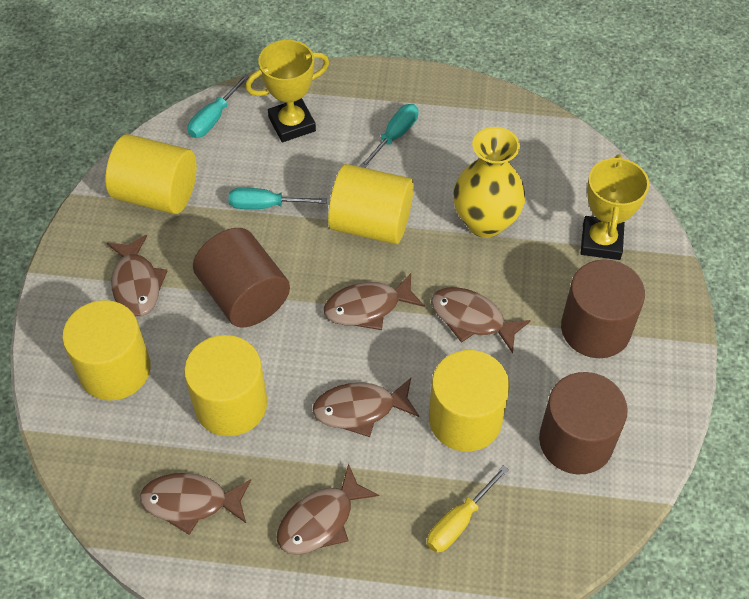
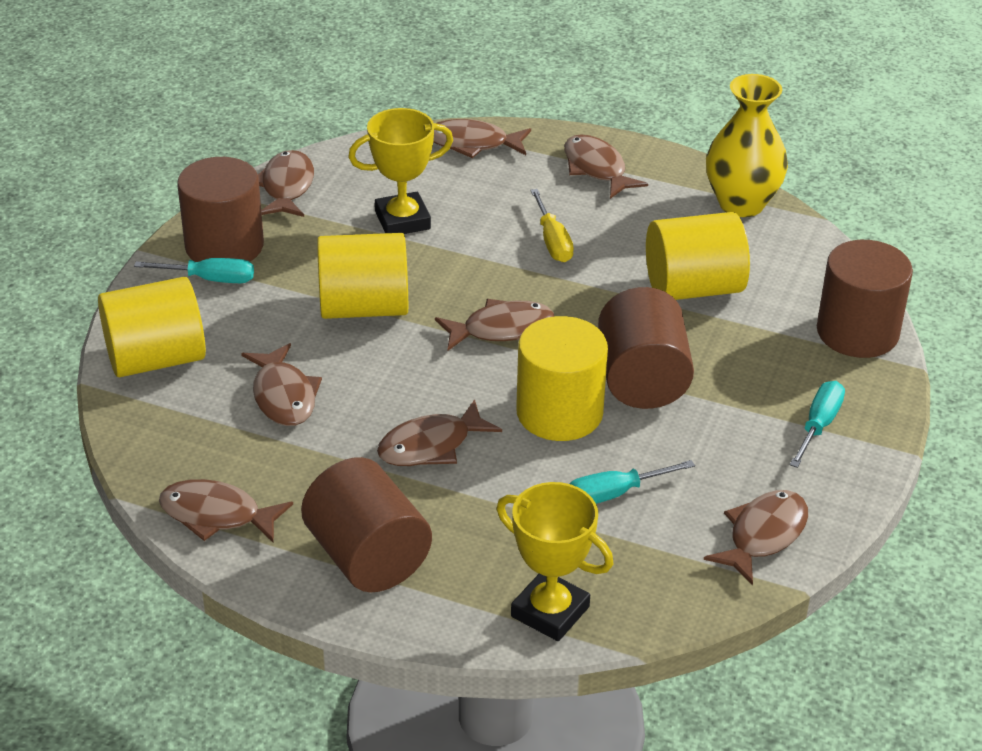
brown cylinder: 3 -> 4
brown fish: 6 -> 8
yellow cylinder: 5 -> 4

